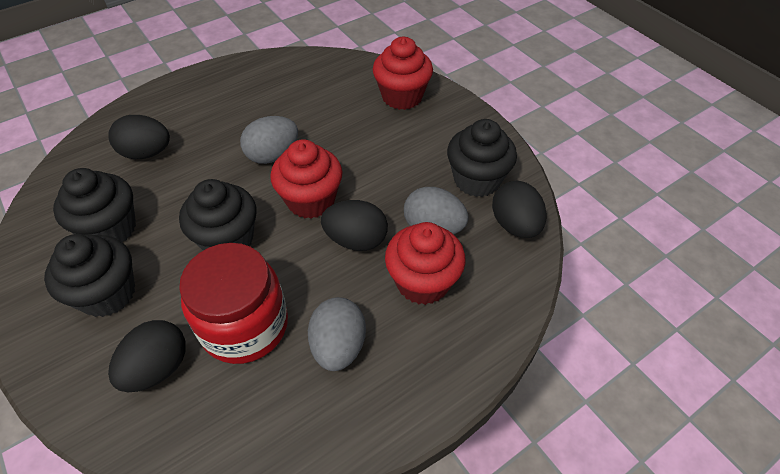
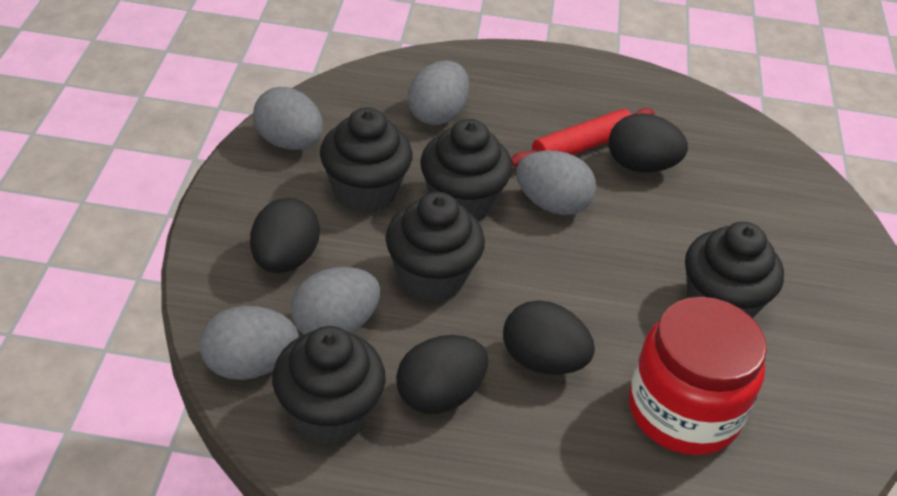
black cupcake: 4 -> 5
grey egg: 3 -> 5
red cupcake: 3 -> 0
red rolling pin: 0 -> 1

